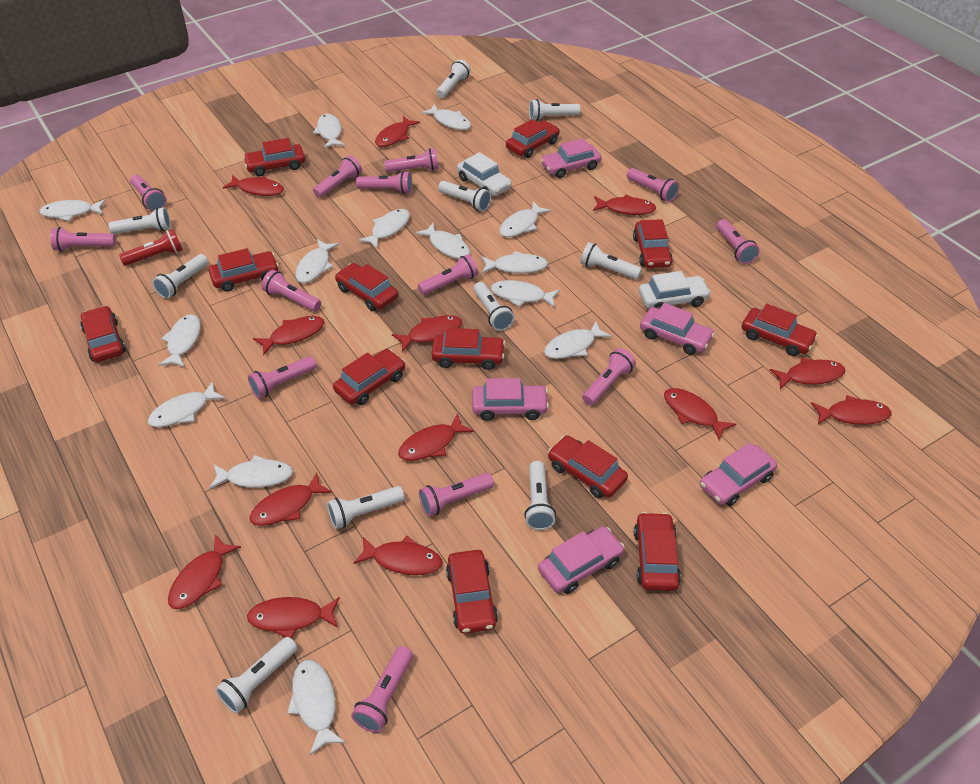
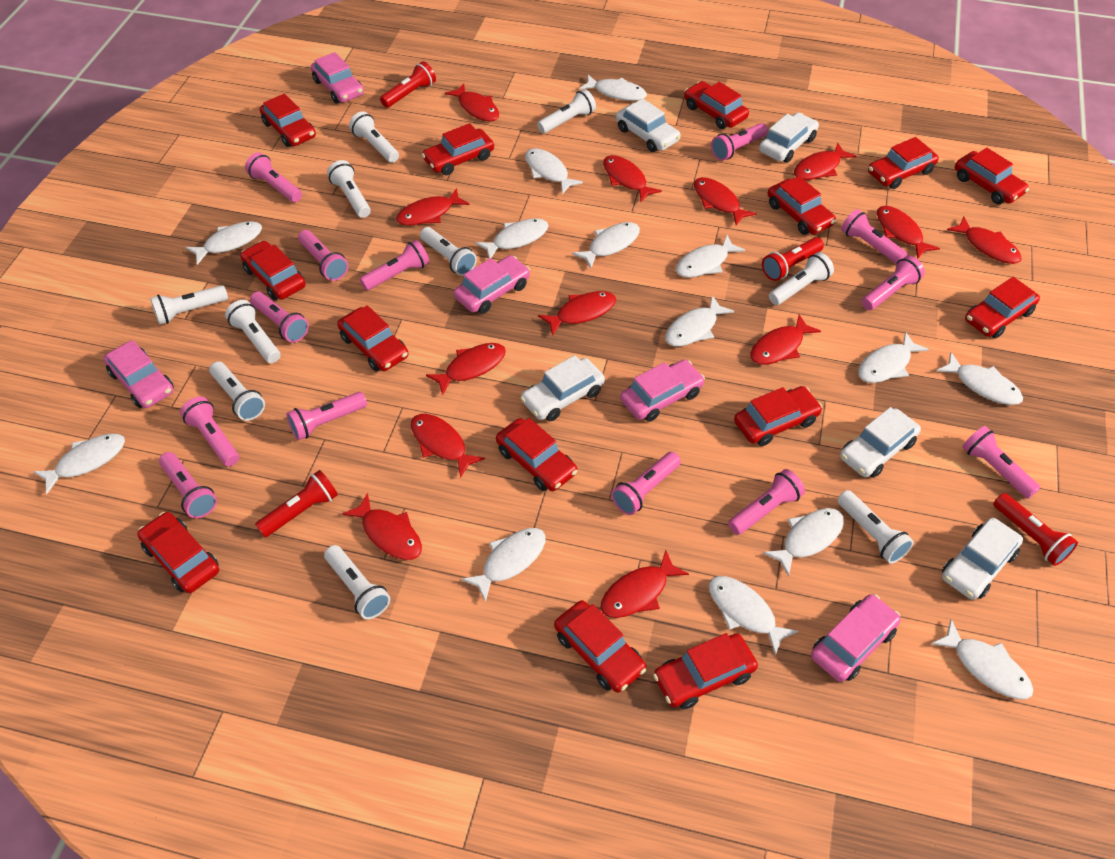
red car: 12 -> 14
red flashlight: 1 -> 4
white car: 2 -> 5

